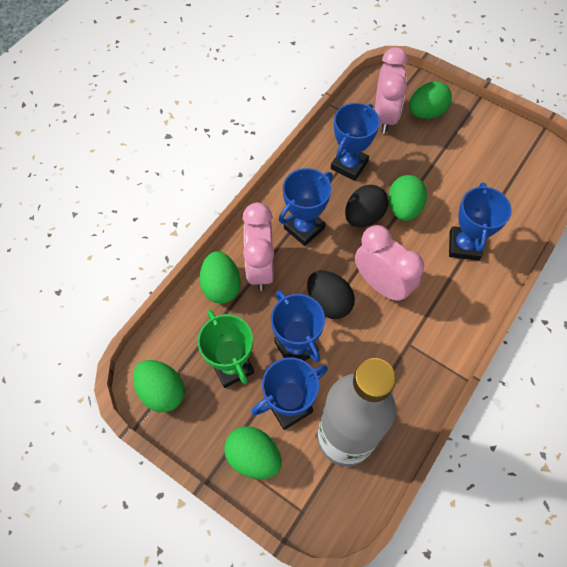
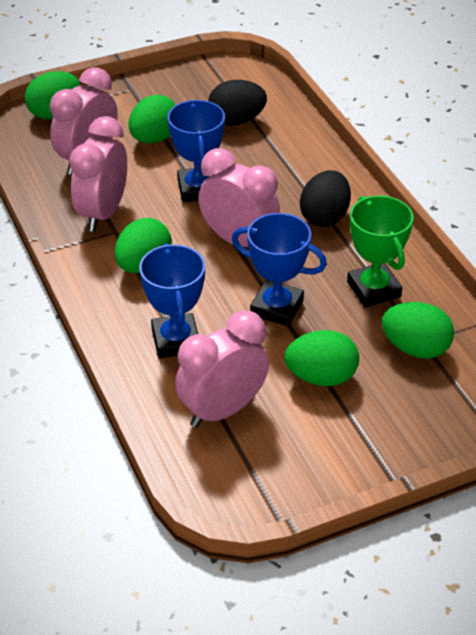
blue trophy: 5 -> 3
grey bottle: 1 -> 0
pink clock: 3 -> 4

